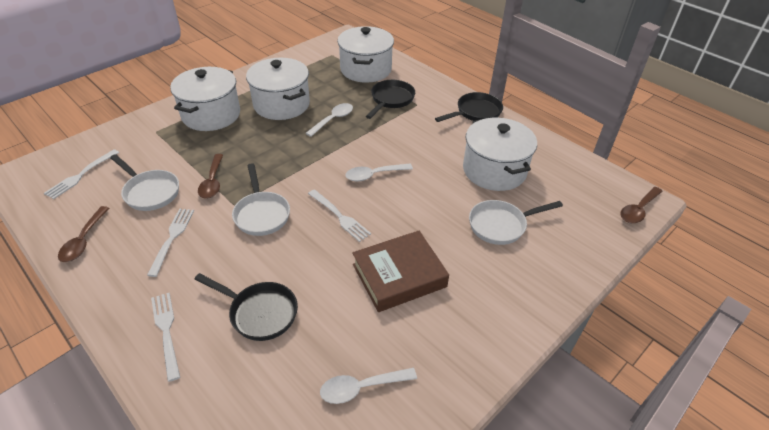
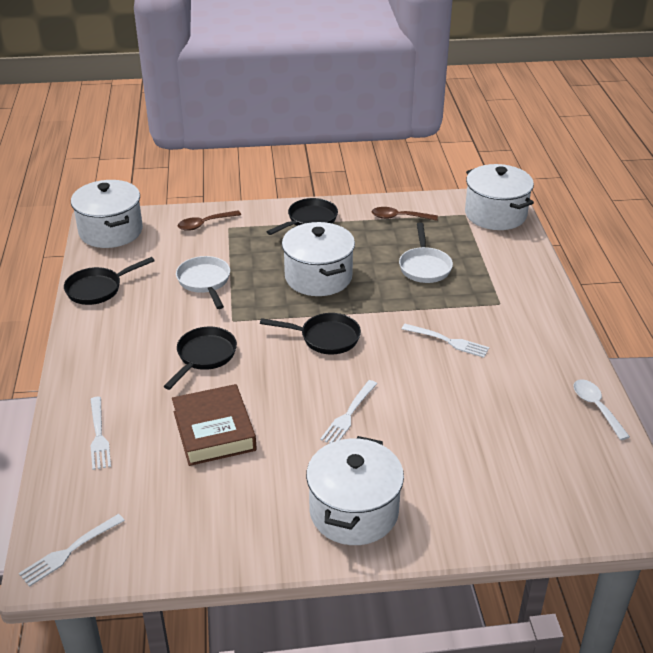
black pan: 3 -> 4
brown spoon: 3 -> 2
white pan: 3 -> 2
white spoon: 3 -> 1

